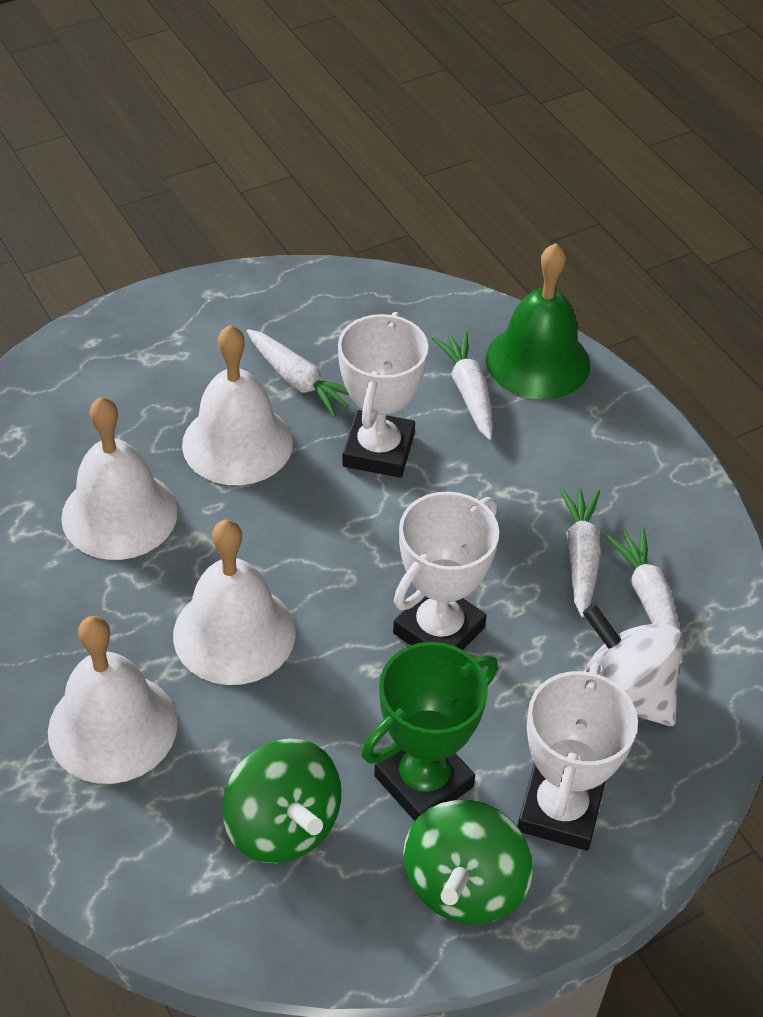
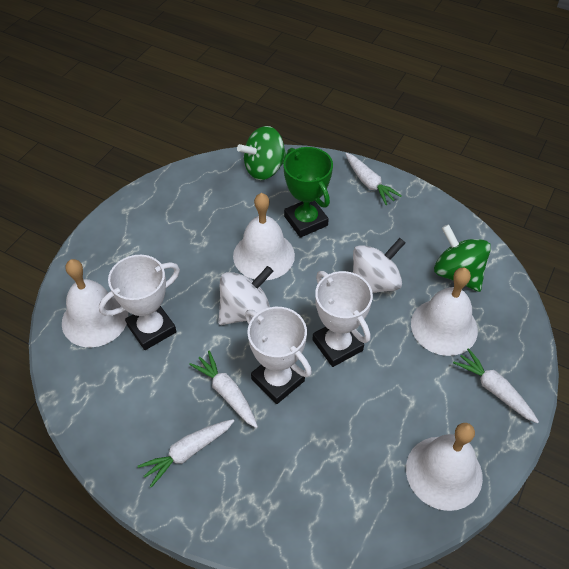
green bell: 1 -> 0
white spinning top: 1 -> 2

